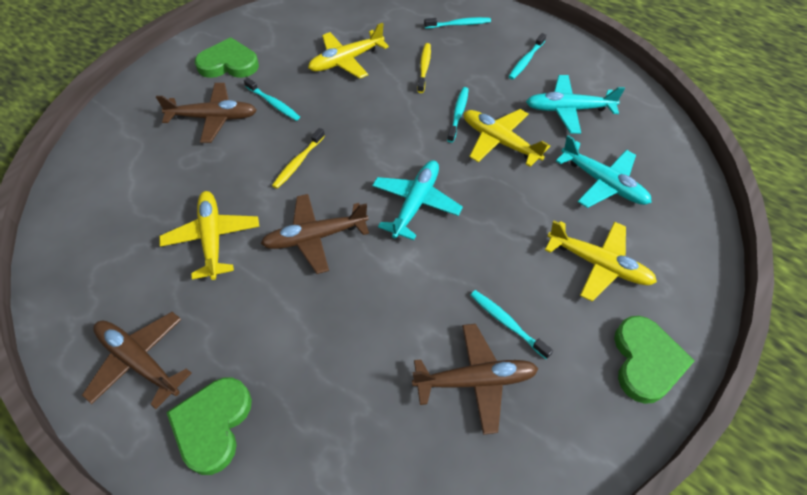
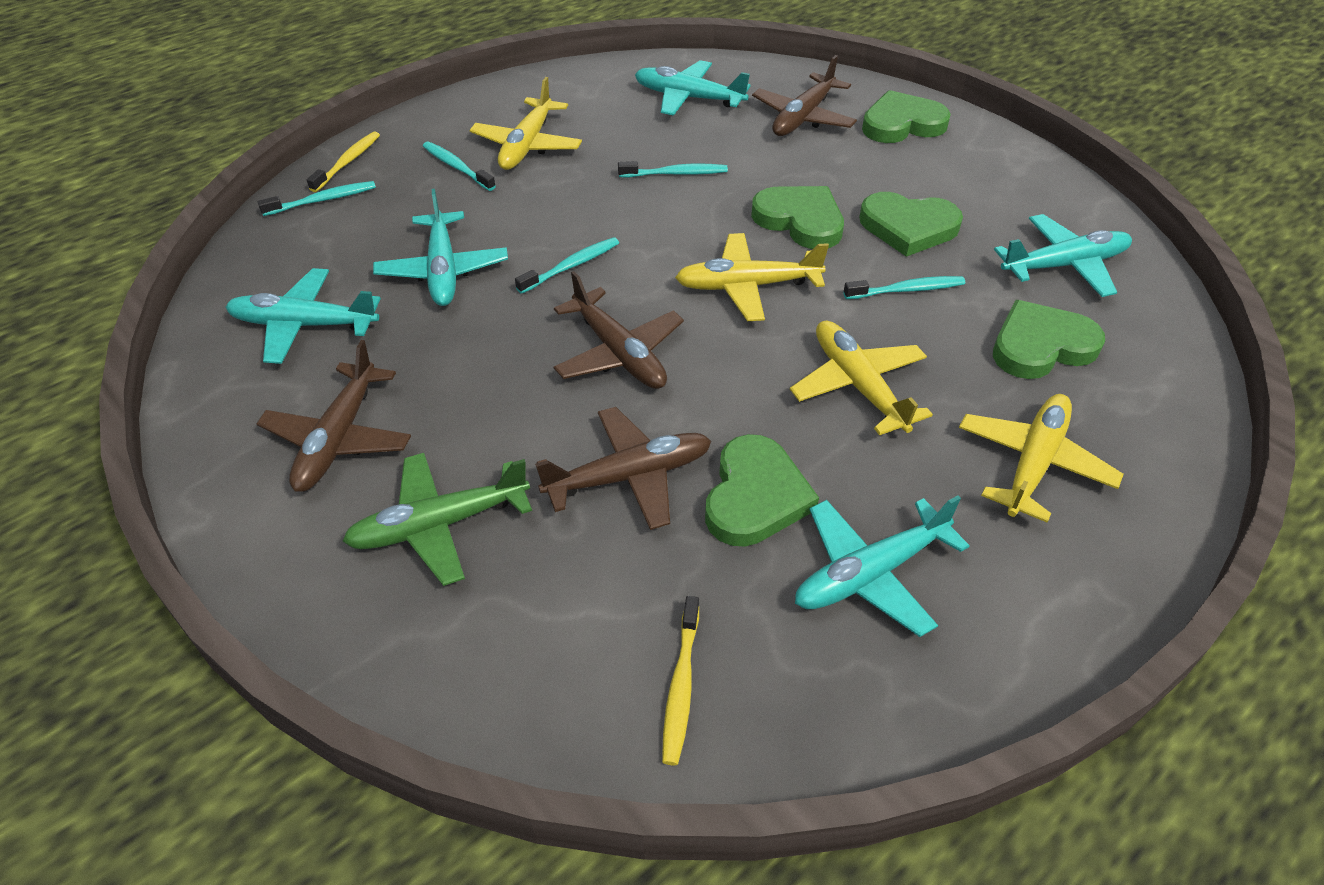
green heart: 3 -> 5
green plane: 0 -> 1
turquoise plane: 3 -> 5

